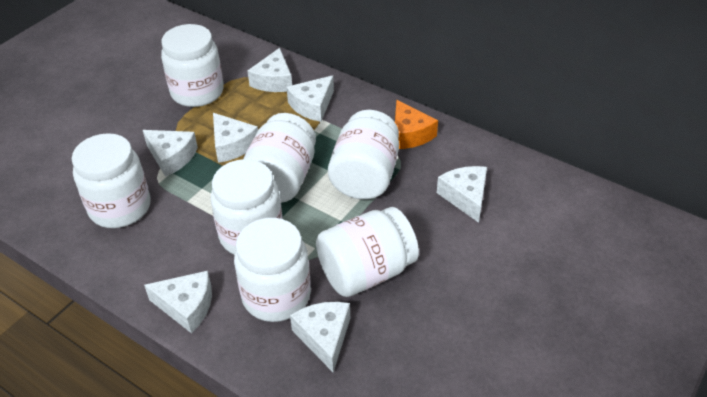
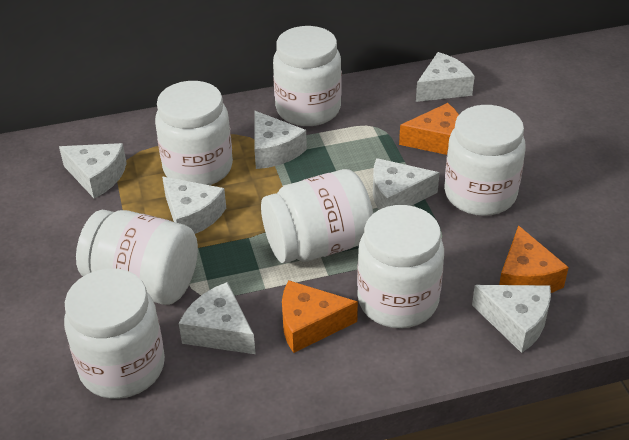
orange cheese: 1 -> 3

